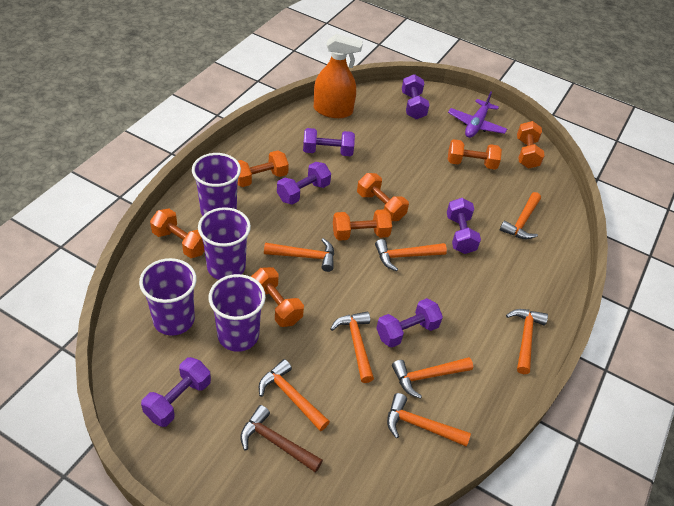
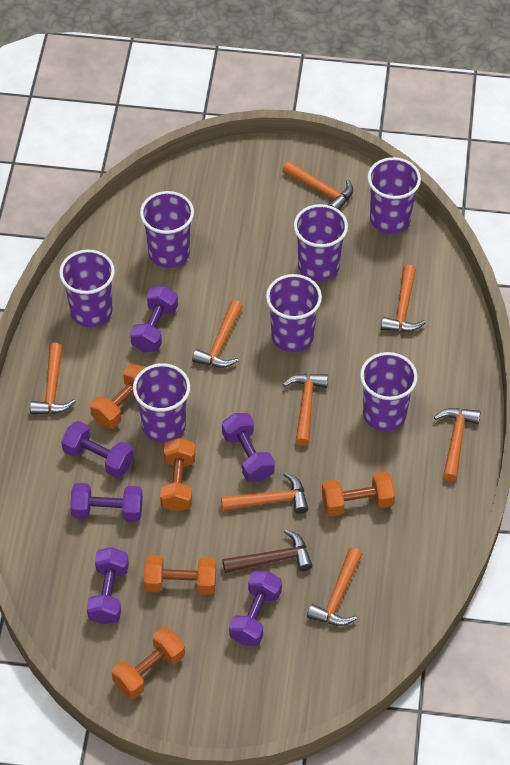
orange dumbbell: 7 -> 5
orange spray bottle: 1 -> 0
purple cup: 4 -> 7
purple plane: 1 -> 0

